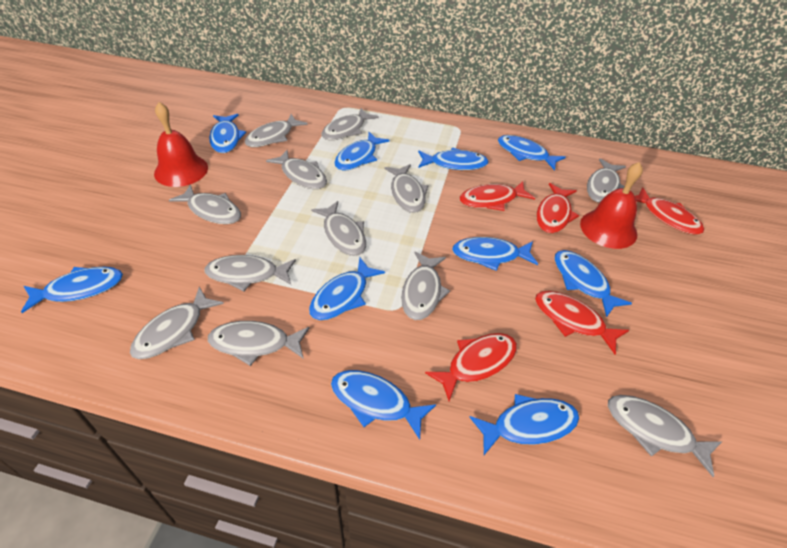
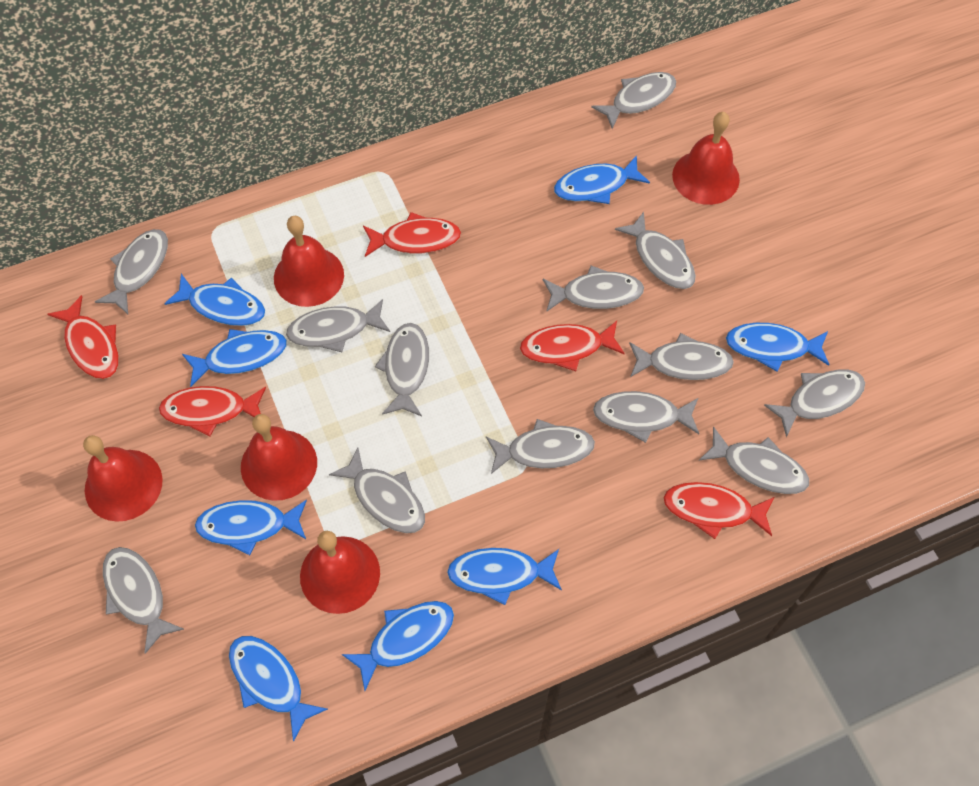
blue fish: 10 -> 8
grey fish: 12 -> 13
red bell: 2 -> 5

